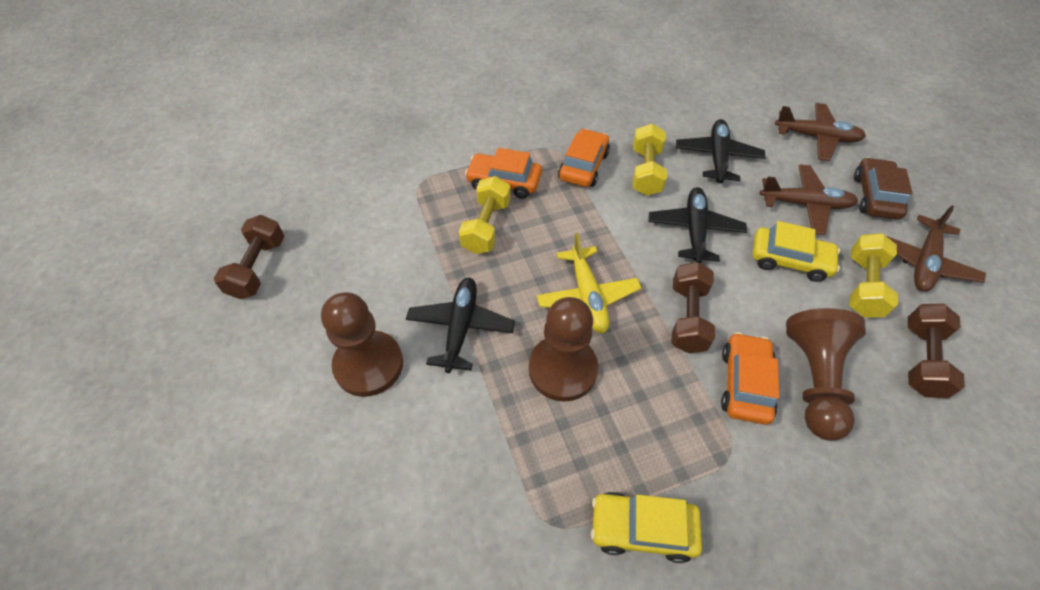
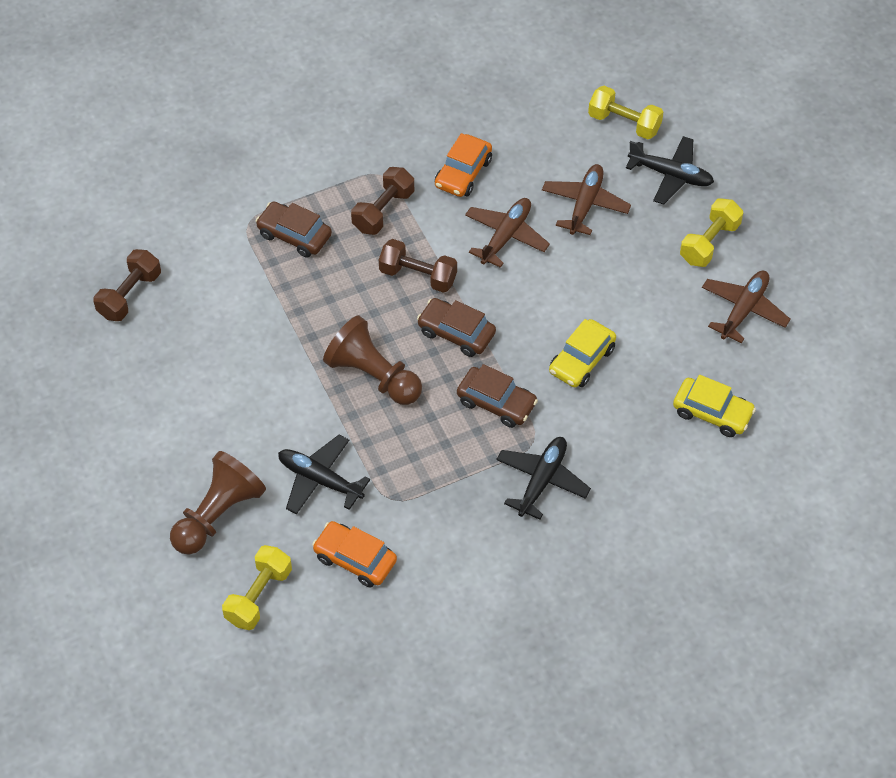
brown car: 1 -> 3
brown pawn: 3 -> 2
orange car: 3 -> 2
yellow plane: 1 -> 0

